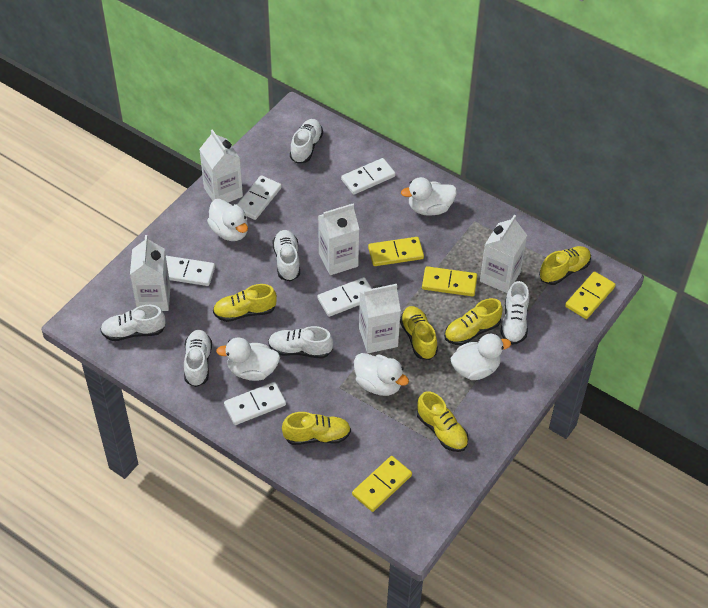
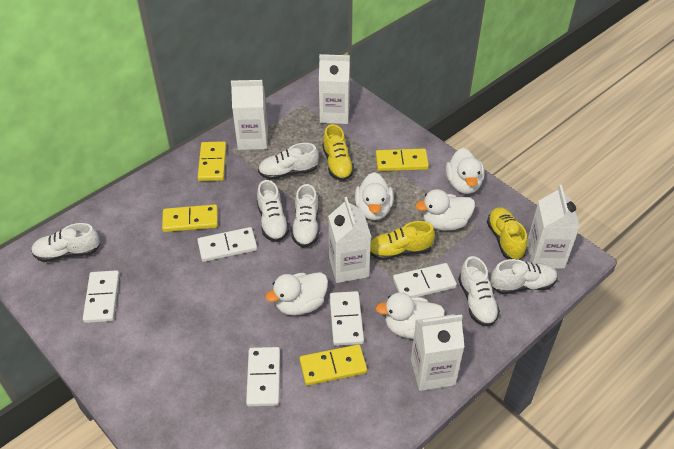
yellow shoe: 6 -> 3

